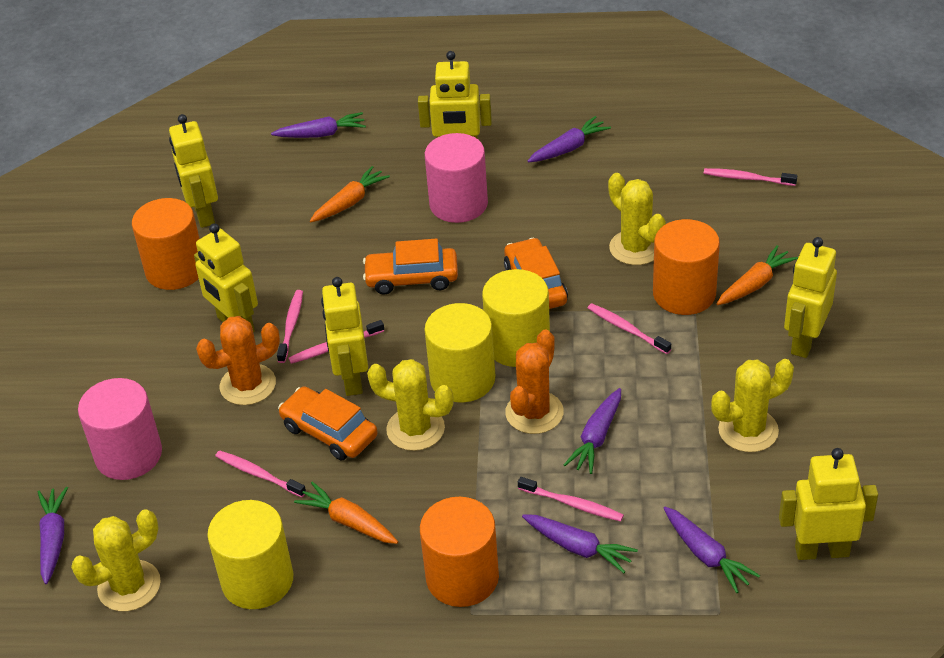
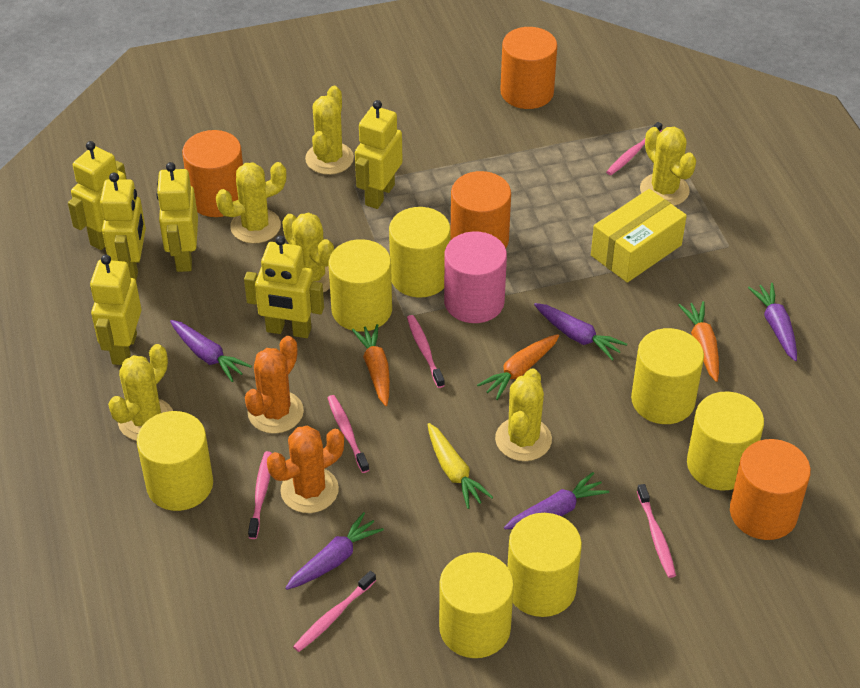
orange car: 3 -> 0
orange cylinder: 3 -> 4
pink cylinder: 2 -> 1
purple carrot: 6 -> 5
yellow box: 0 -> 1
yellow cactus: 4 -> 6
yellow carrot: 0 -> 1
yellow cylinder: 3 -> 7

